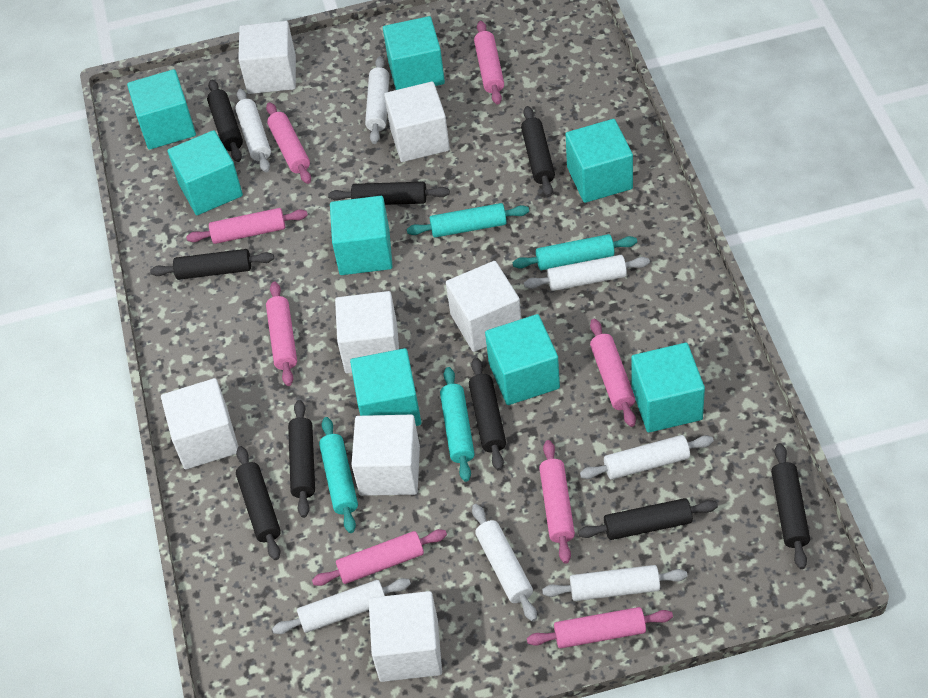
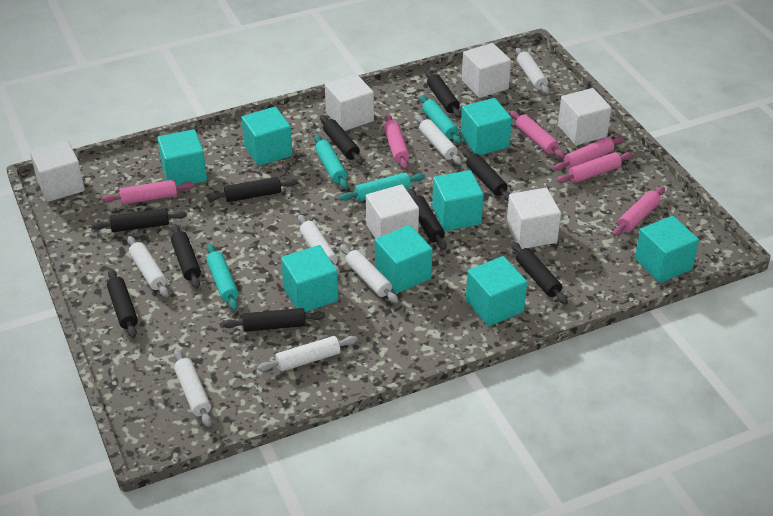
black rolling pin: 9 -> 10
pink rolling pin: 8 -> 6
white cube: 7 -> 6

